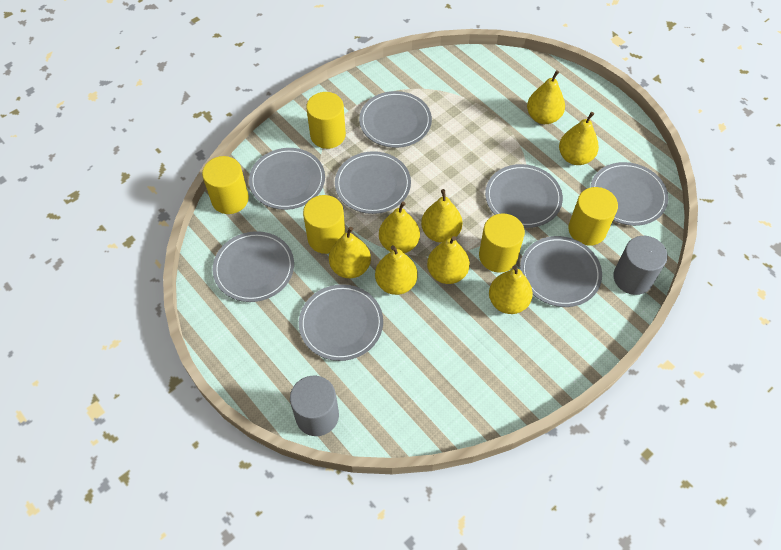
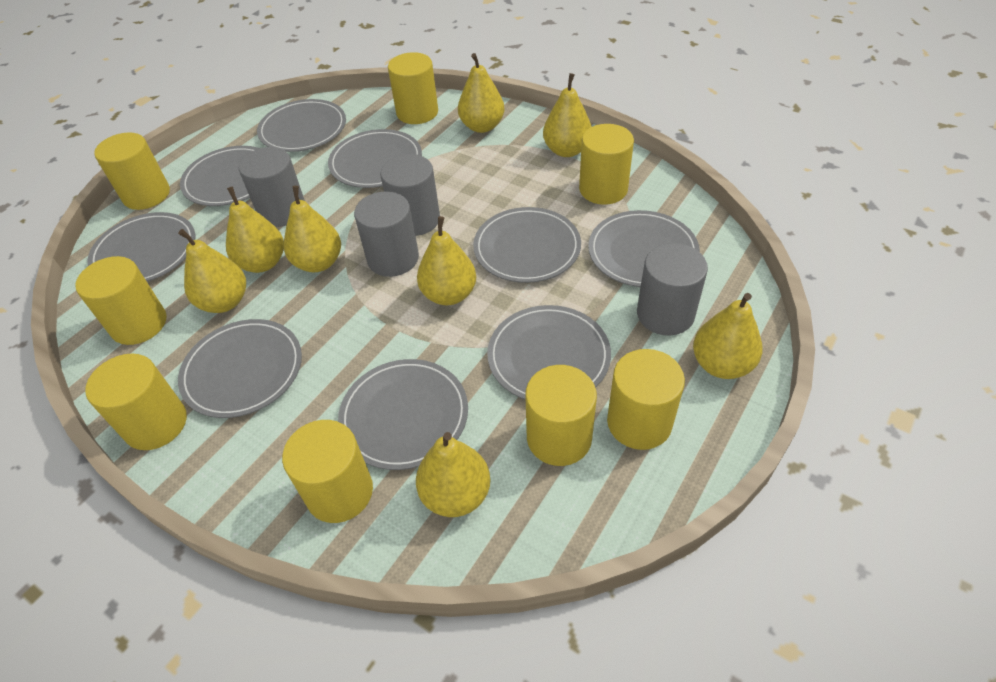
grey cylinder: 2 -> 4
grey plate: 8 -> 9
yellow cylinder: 5 -> 8

